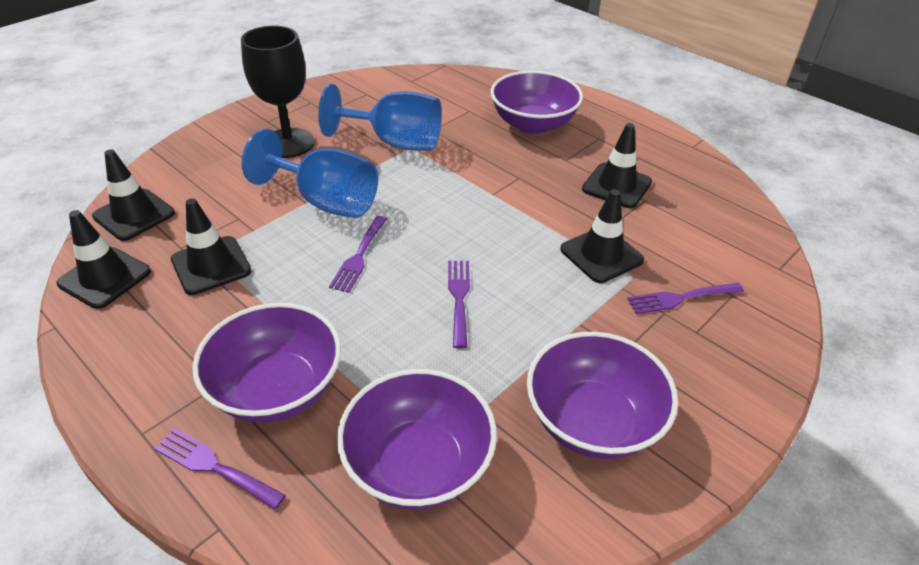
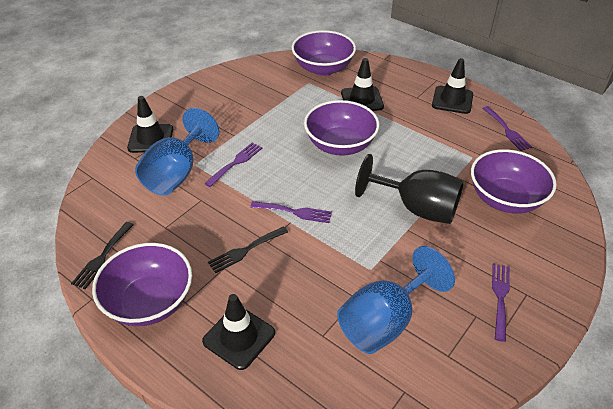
black fork: 0 -> 2
black traffic cone: 5 -> 4

